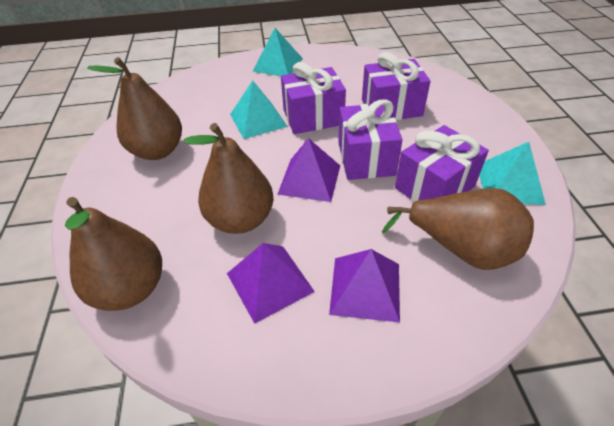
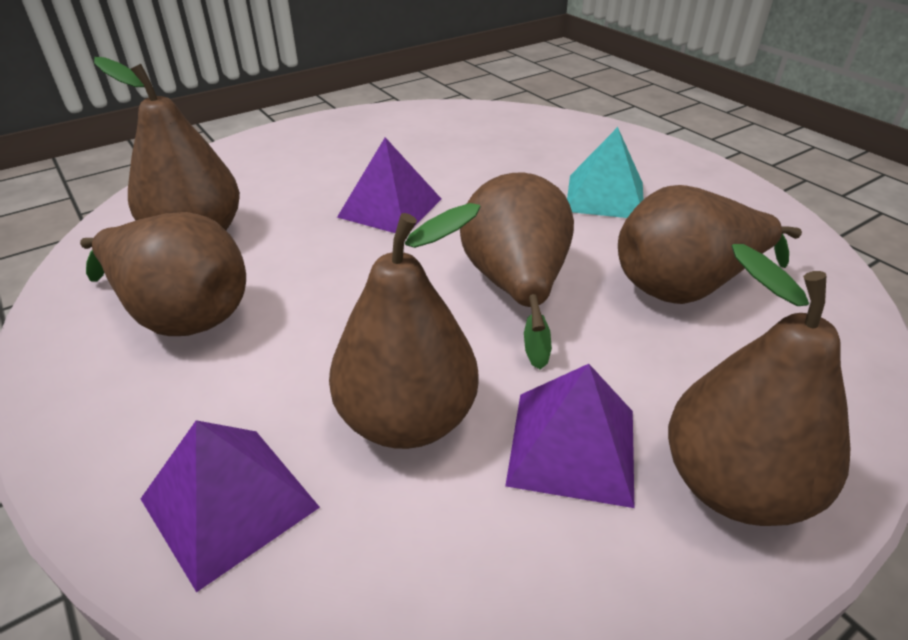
brown pear: 4 -> 6
purple gift: 4 -> 0
turquoise pyramid: 3 -> 1

